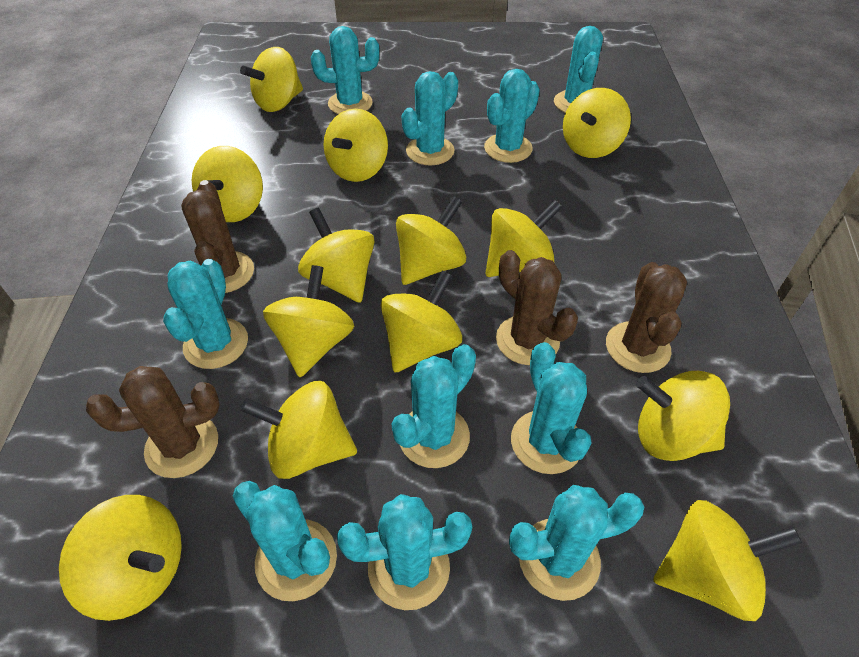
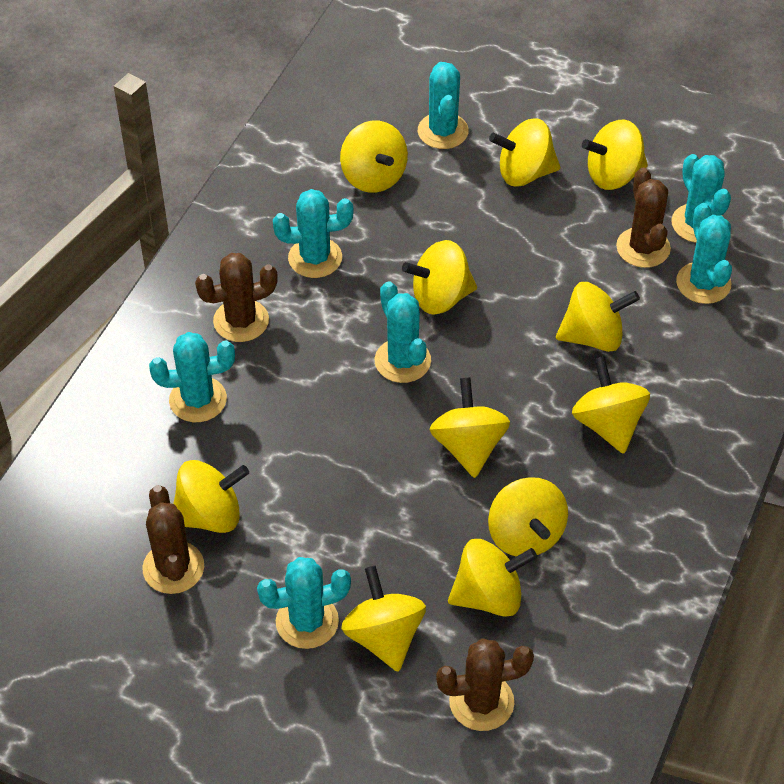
turquoise cactus: 10 -> 7
yellow spinning top: 13 -> 11

